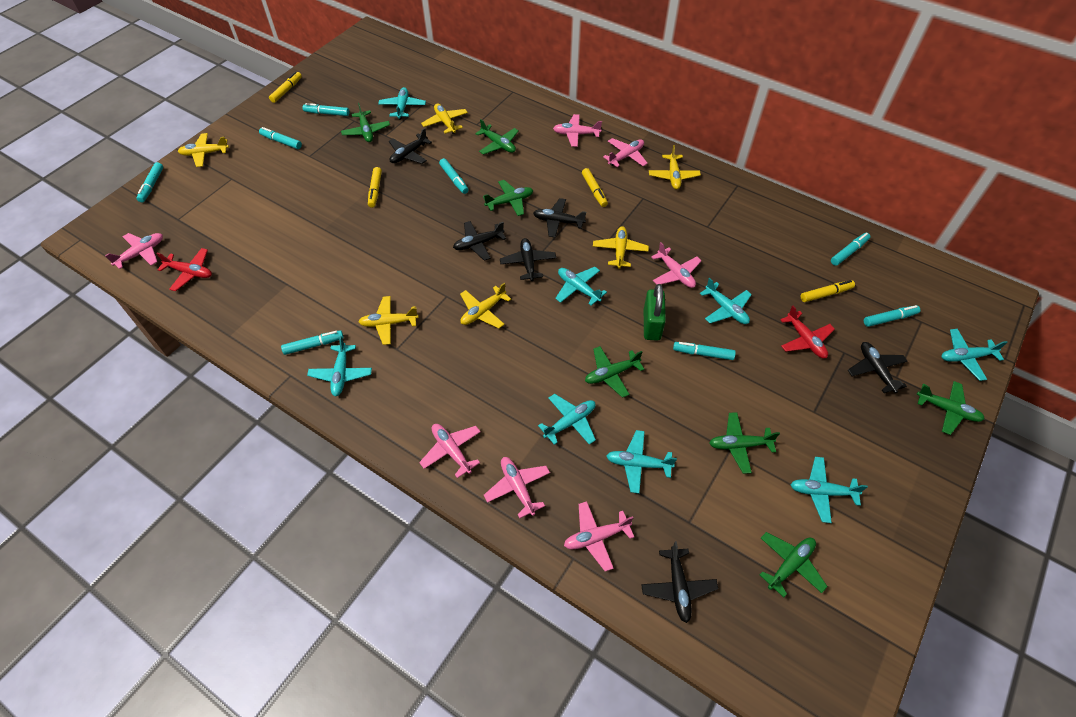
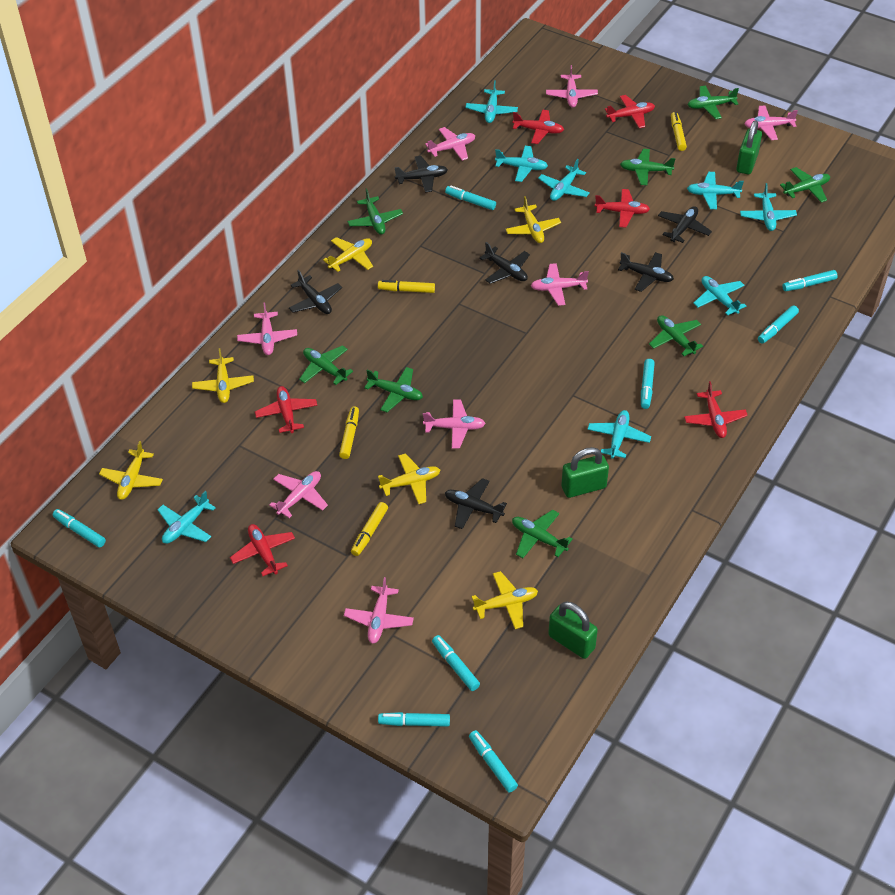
green padlock: 1 -> 3
green plane: 7 -> 8
pink plane: 7 -> 8
red plane: 2 -> 6

